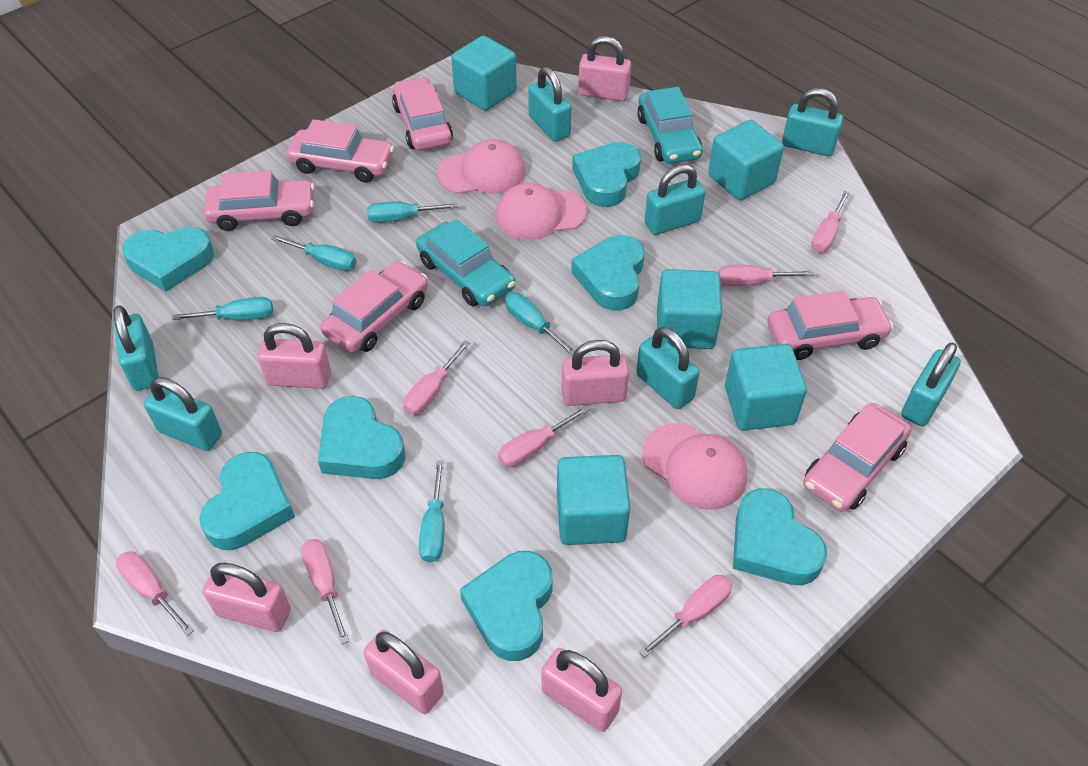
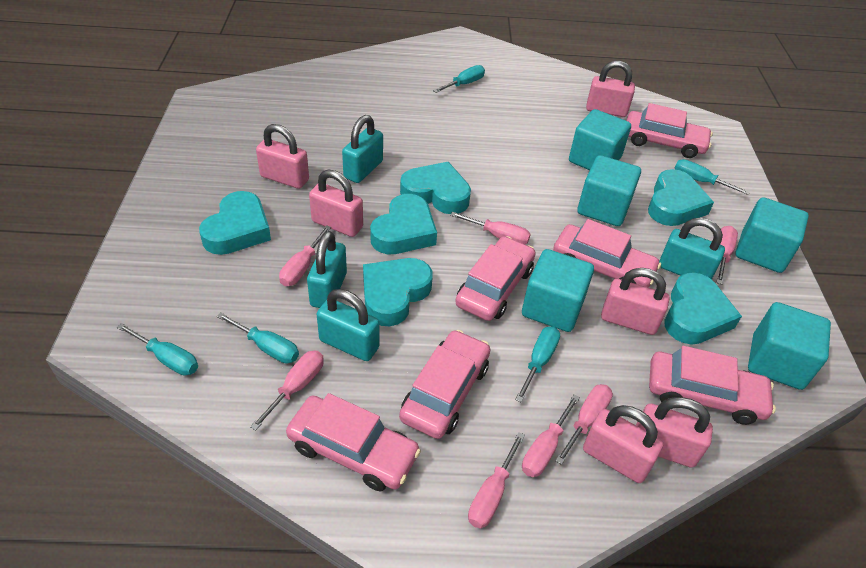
pink cap: 3 -> 0
turquoise car: 2 -> 0
turquoise heart: 7 -> 6
turquoise padlock: 7 -> 4

